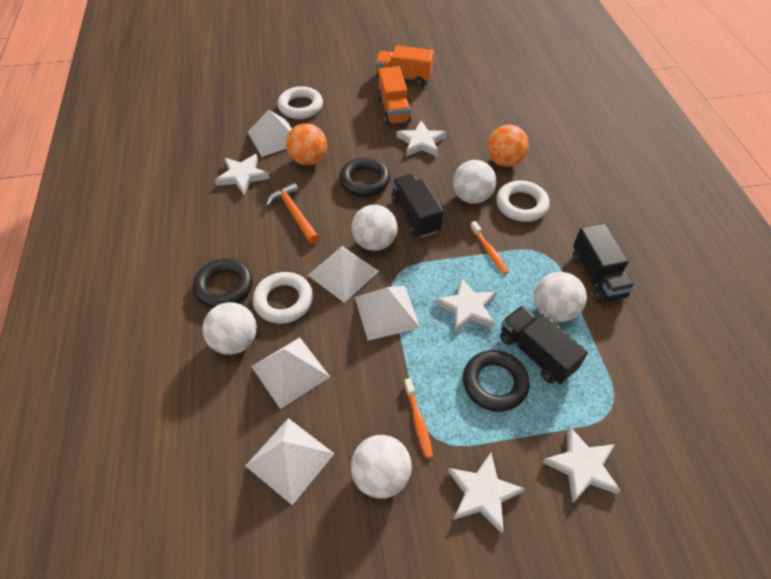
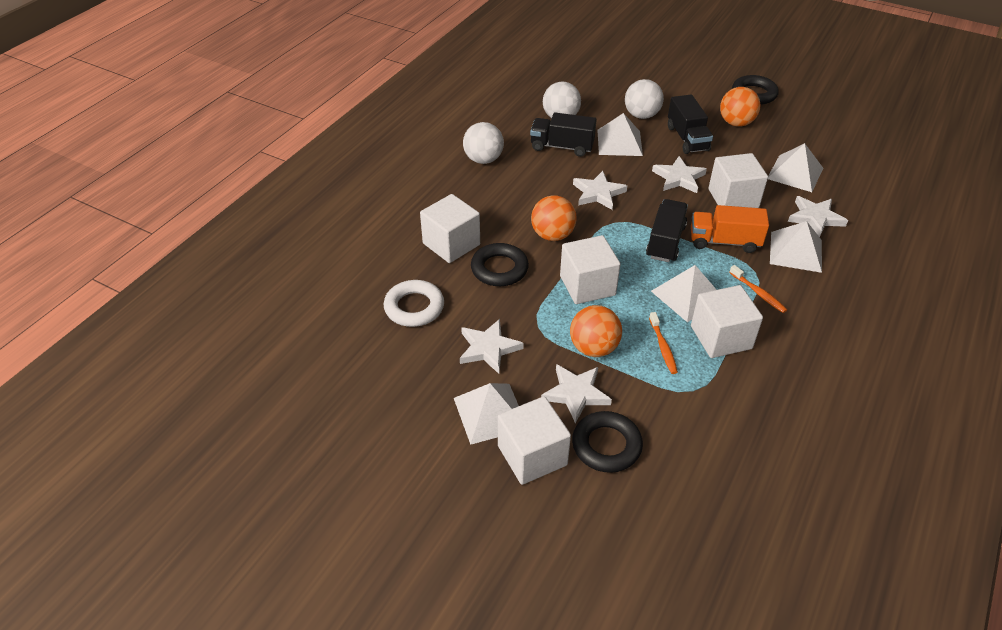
orange ball: 2 -> 3
orange hammer: 1 -> 0
orange truck: 2 -> 1
white ball: 5 -> 3
white cube: 0 -> 5
white ring: 3 -> 1

